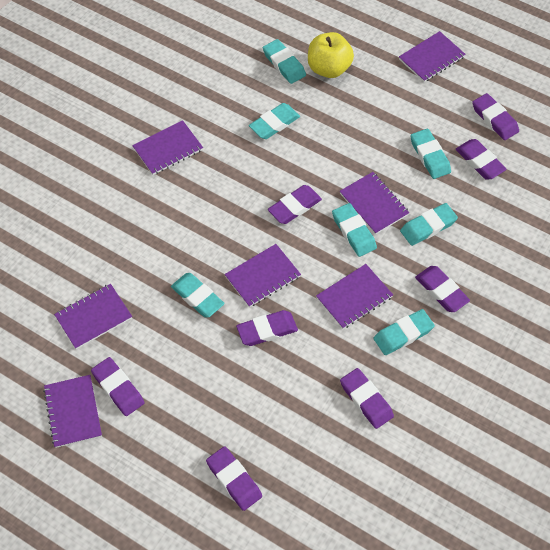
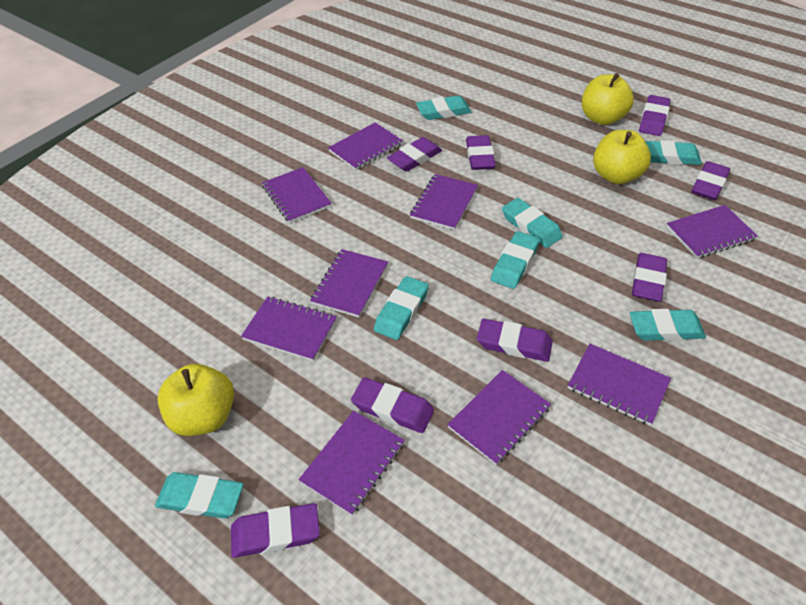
purple notebook: 7 -> 9
yellow apple: 1 -> 3

